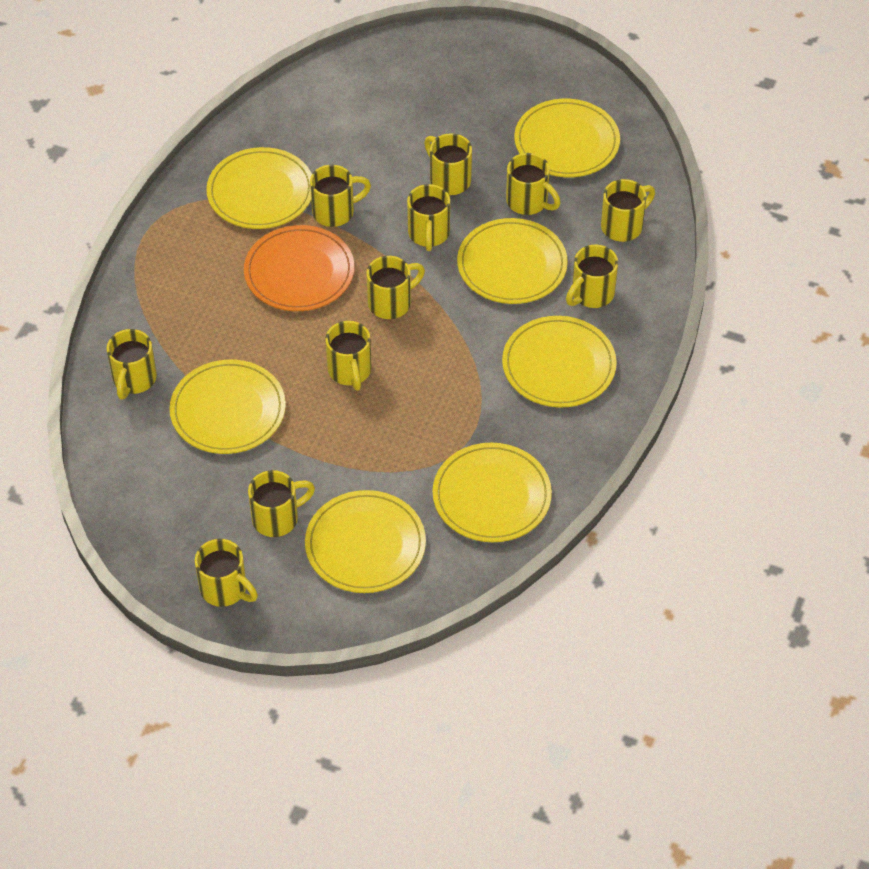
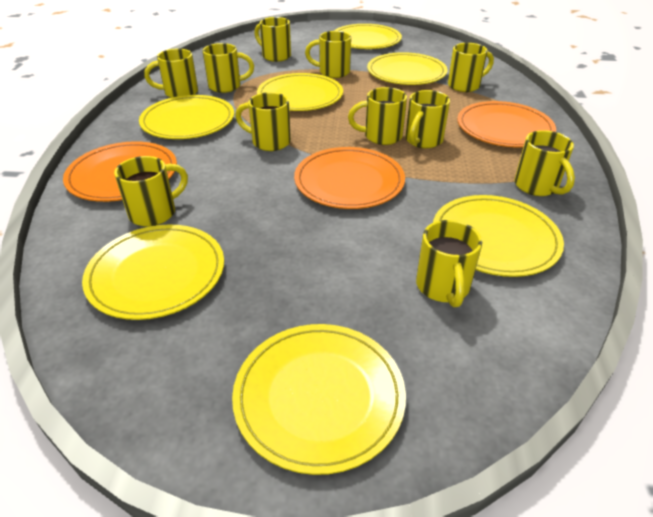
orange plate: 1 -> 3

